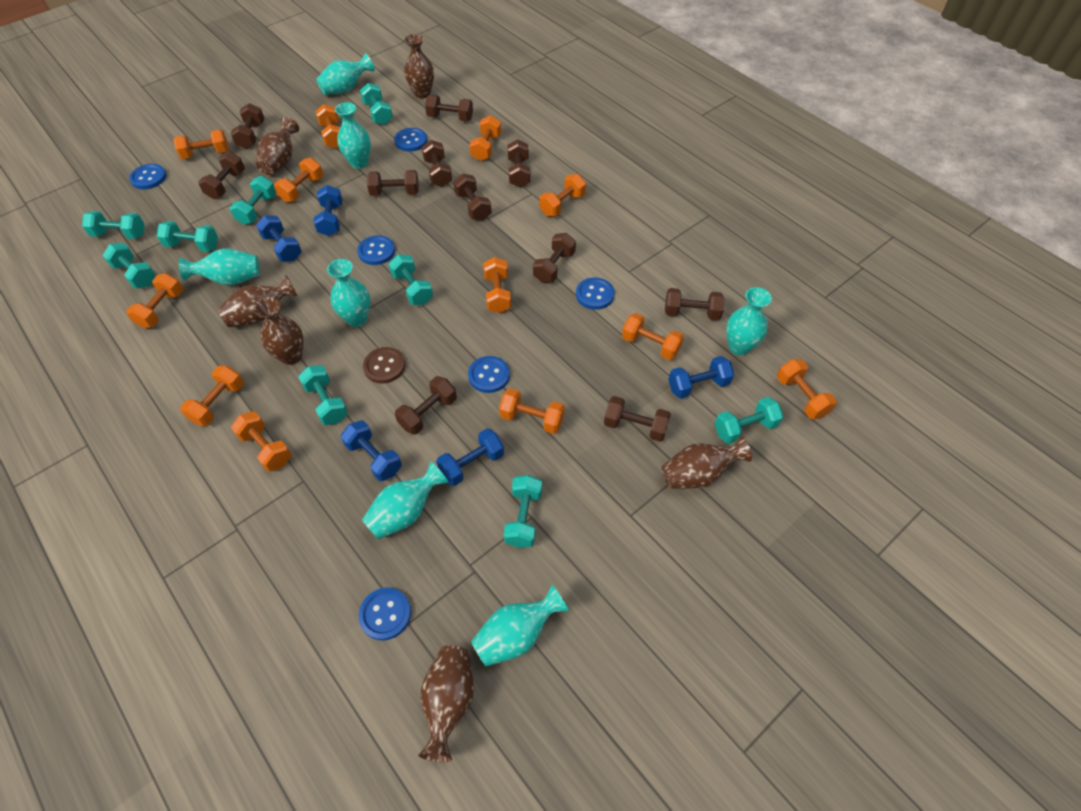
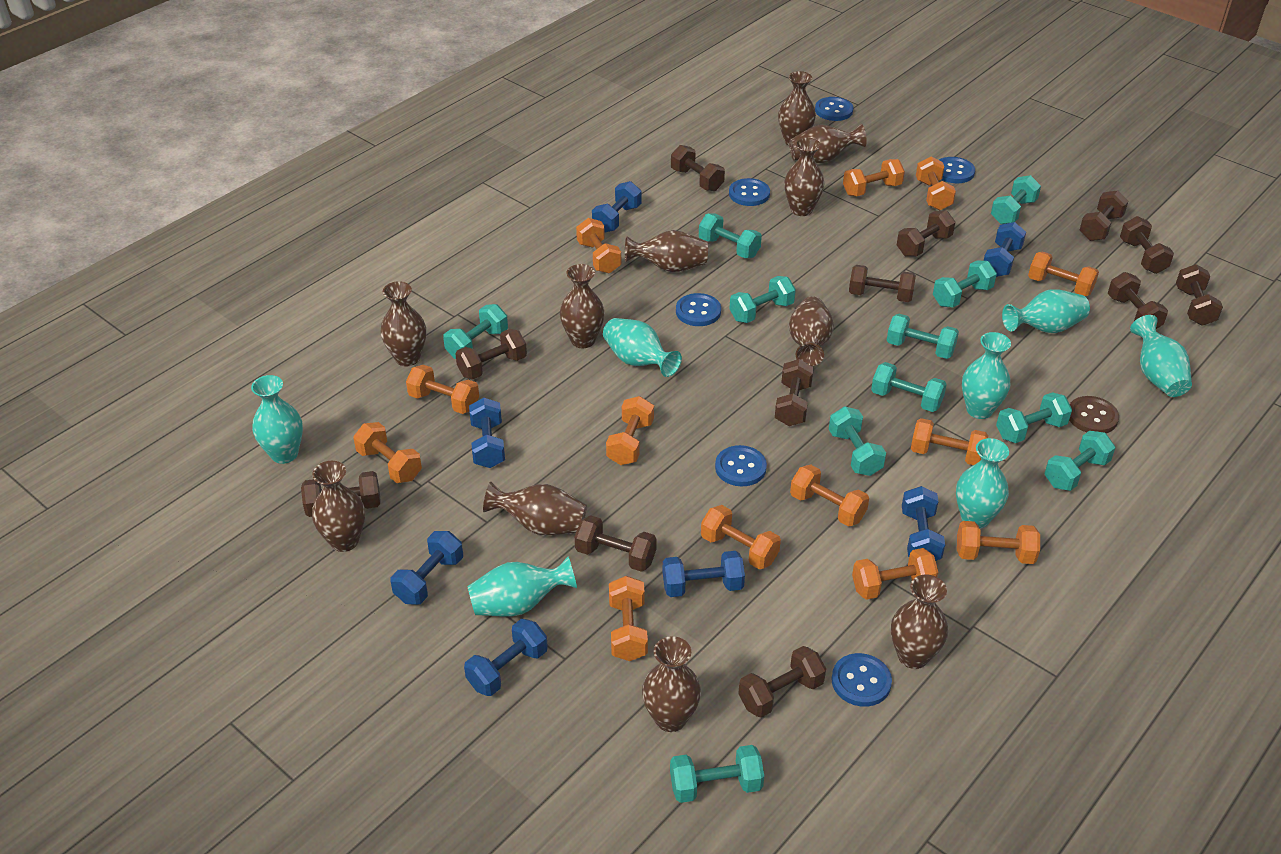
blue dumbbell: 5 -> 7
brown dumbbell: 11 -> 12
brown vase: 6 -> 11
orange dumbbell: 12 -> 13
turquoise dumbbell: 9 -> 11

